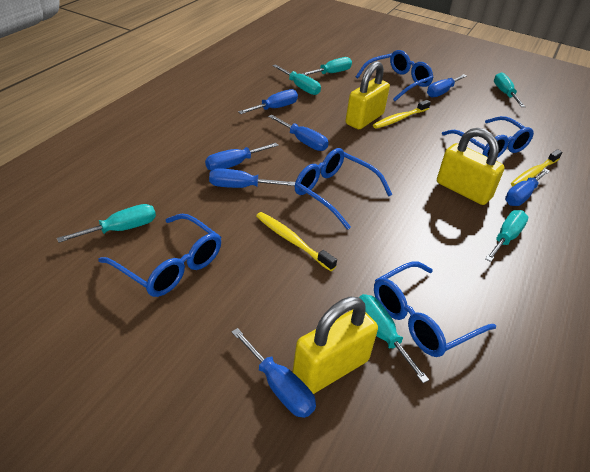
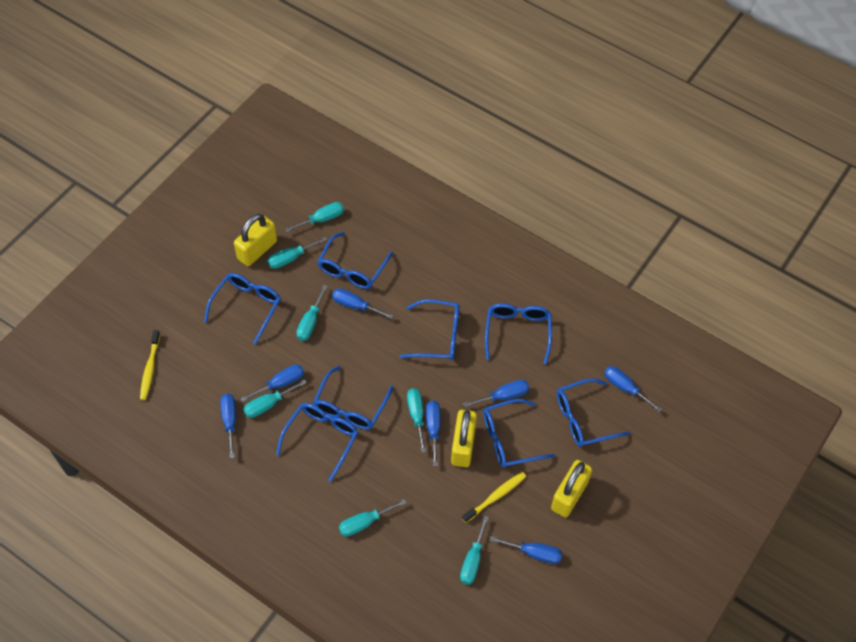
blue glasses: 5 -> 8
turquoise screwdriver: 6 -> 7
yellow toothbrush: 3 -> 2

